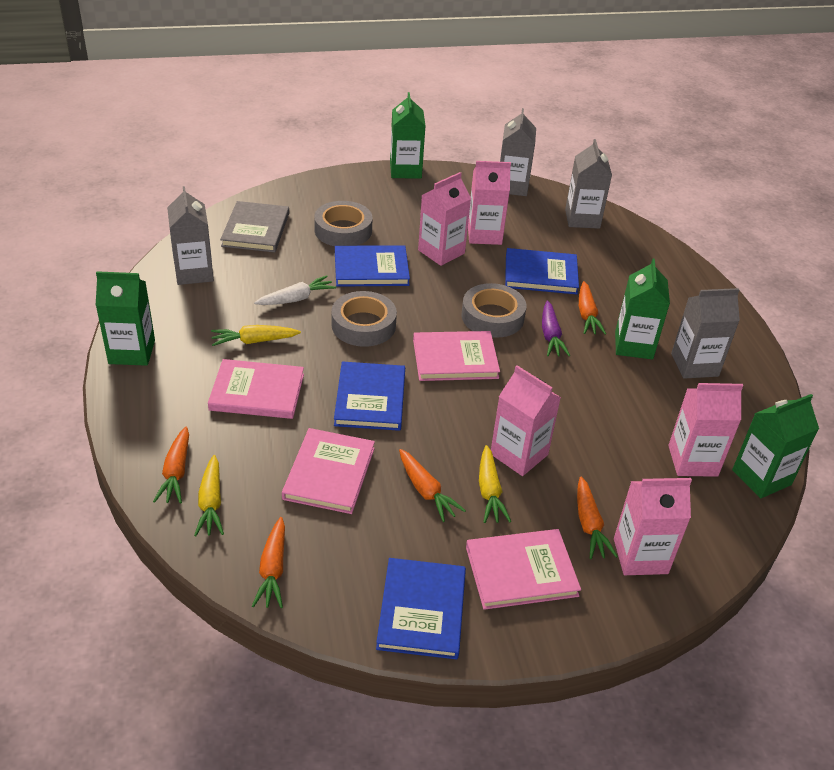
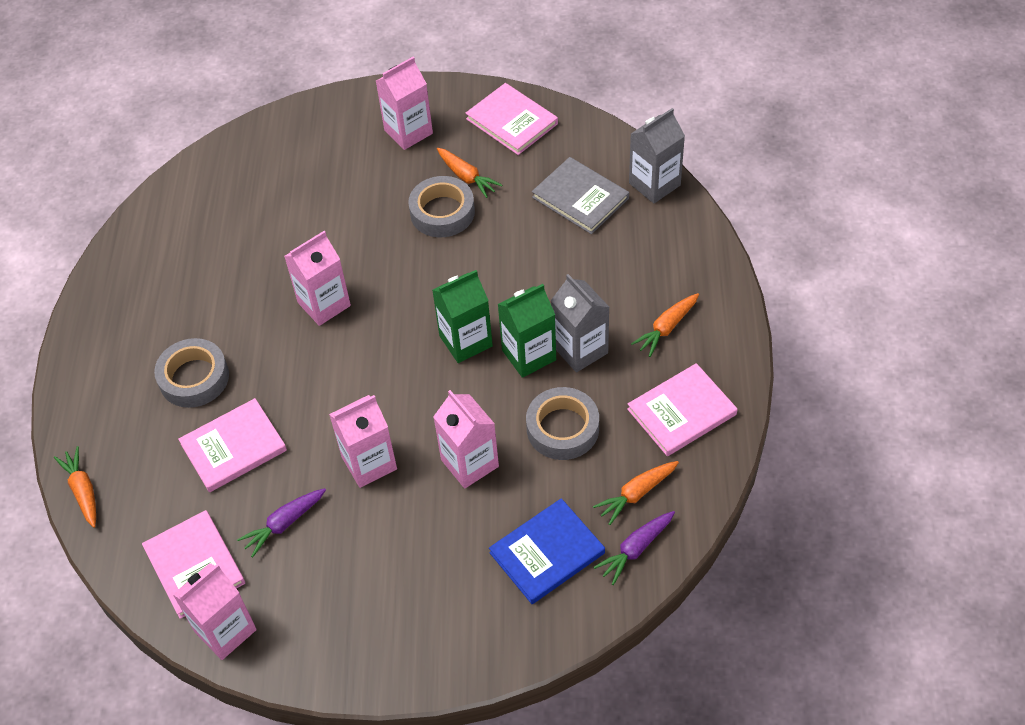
blue book: 4 -> 1
green carton: 4 -> 2
grey carton: 4 -> 2
orange carrot: 5 -> 4
purple carrot: 1 -> 2
white carrot: 1 -> 0
yellow carrot: 3 -> 0

